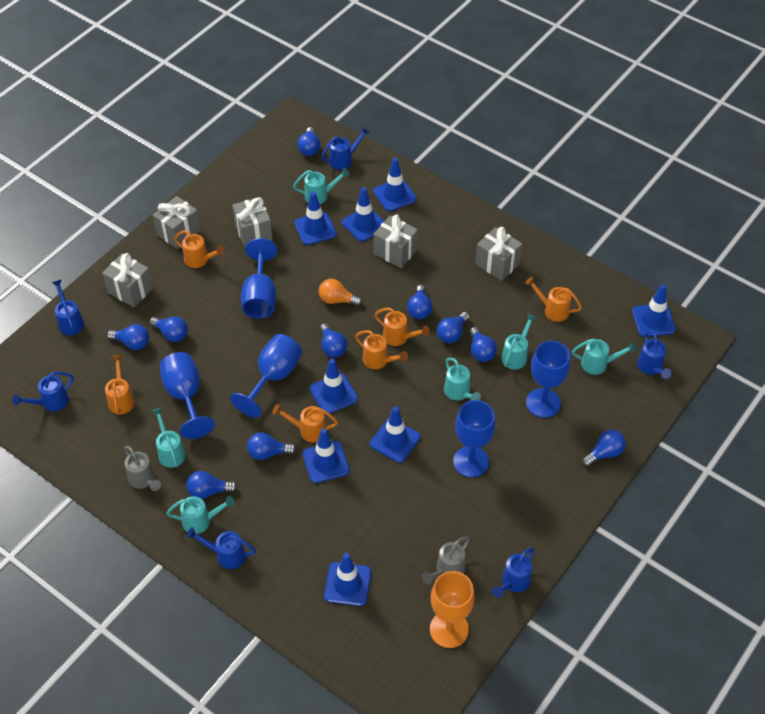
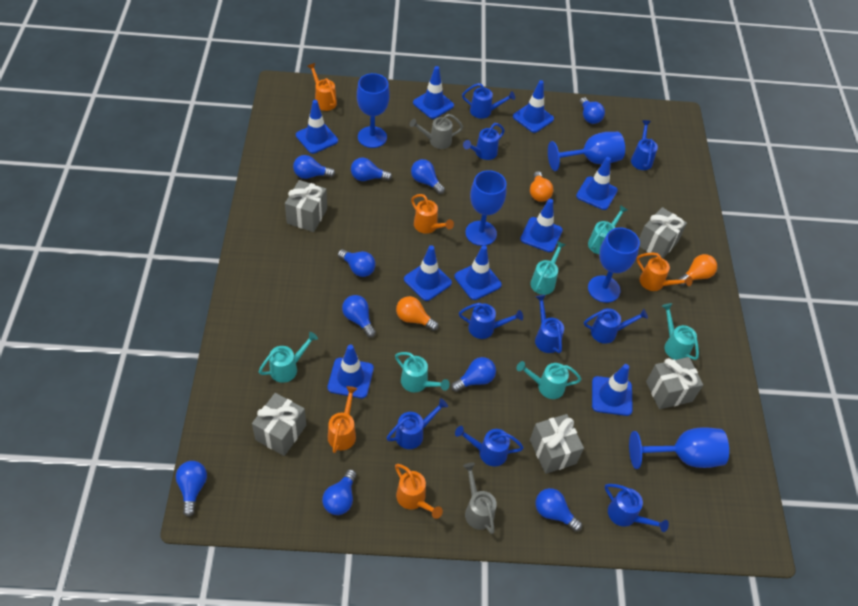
blue traffic cone: 8 -> 9
blue watering can: 6 -> 9
orange goblet: 1 -> 0
orange light bulb: 1 -> 3
orange watering can: 6 -> 5

